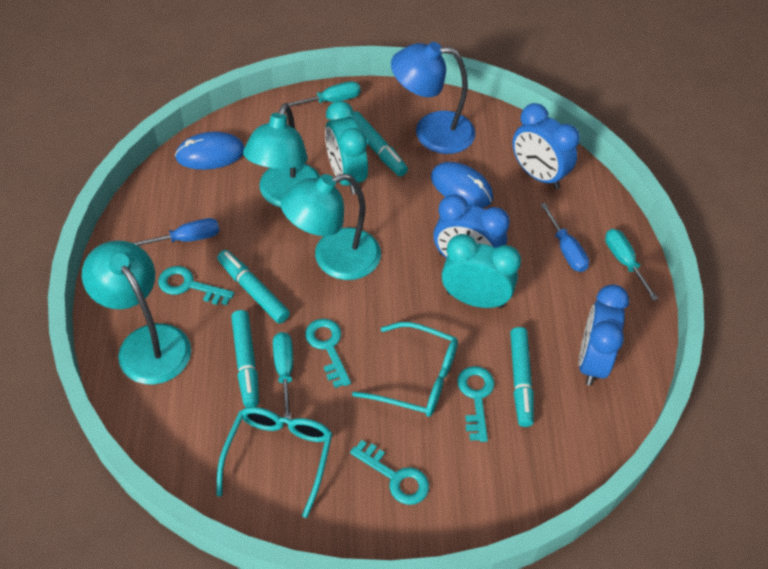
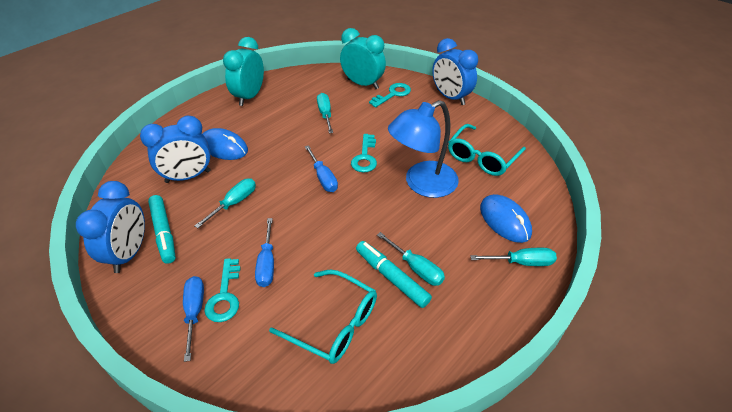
blue screwdriver: 2 -> 3
turquoise key: 4 -> 3
turquoise lamp: 3 -> 0
turquoise marker: 4 -> 2
turquoise screwdriver: 3 -> 4

